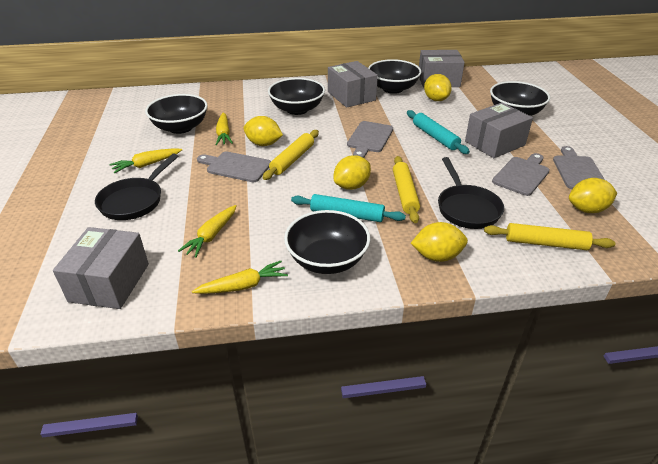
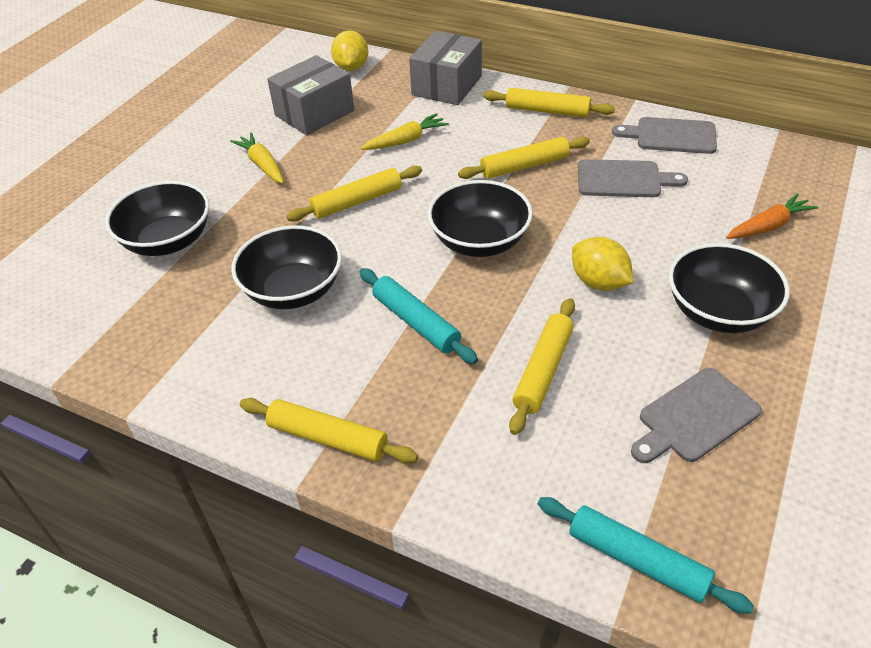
black bowl: 5 -> 4
black pan: 2 -> 0
grey box: 4 -> 2
grey cutting board: 4 -> 3
orange carrot: 0 -> 1
yellow carrot: 4 -> 2
yellow lemon: 5 -> 2
yellow rolling pin: 3 -> 5

